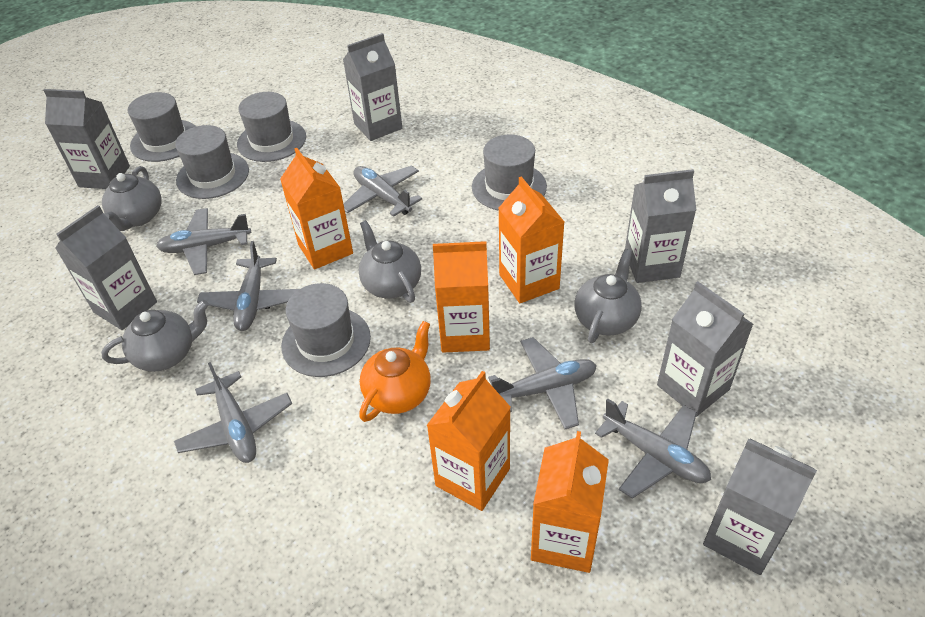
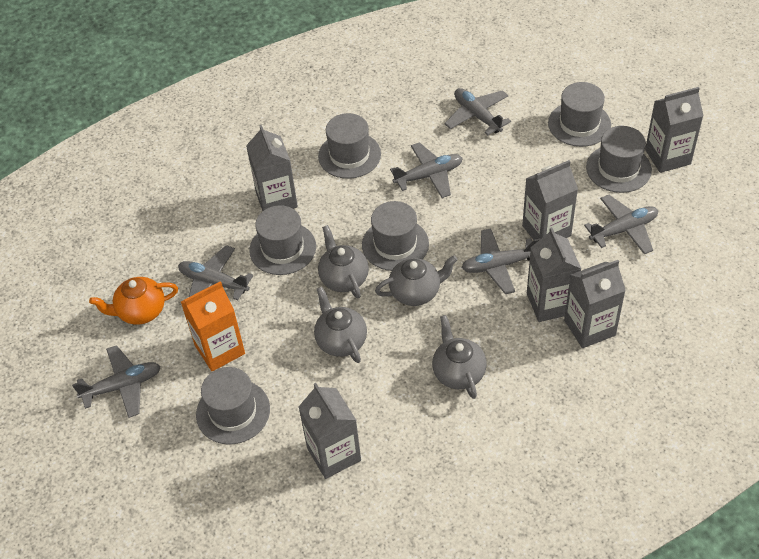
grey hat: 5 -> 6
orange carton: 5 -> 1

